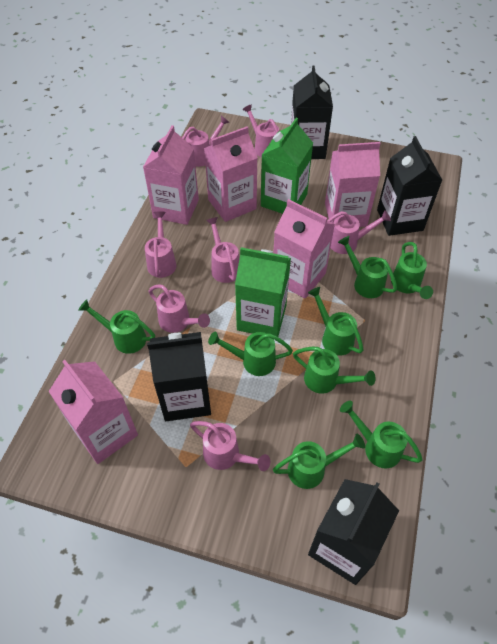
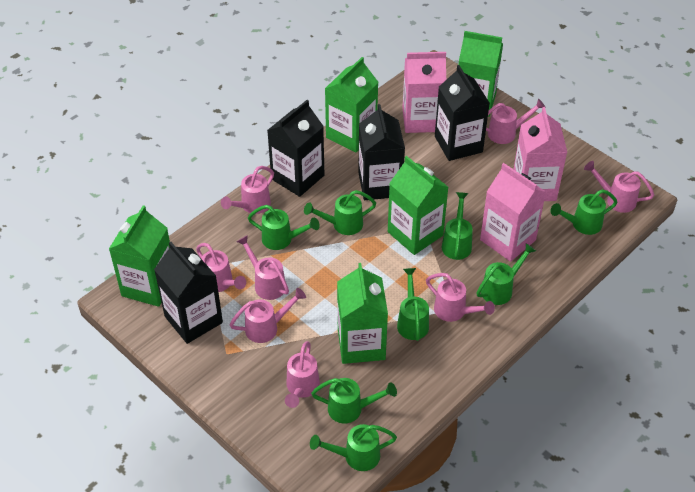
green carton: 2 -> 5
pink carton: 5 -> 3
pink watering can: 7 -> 8

